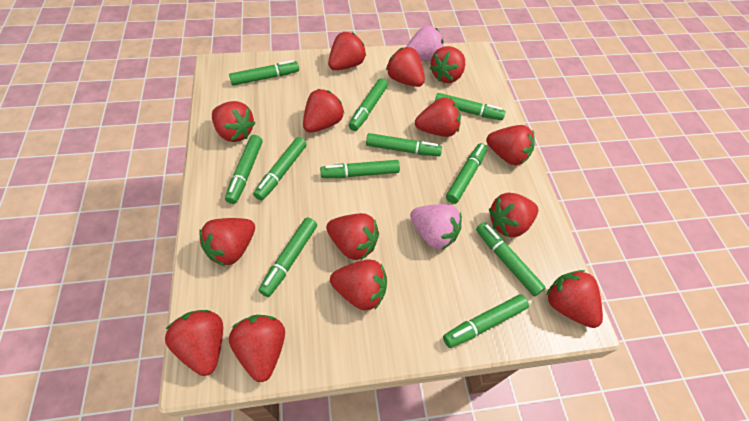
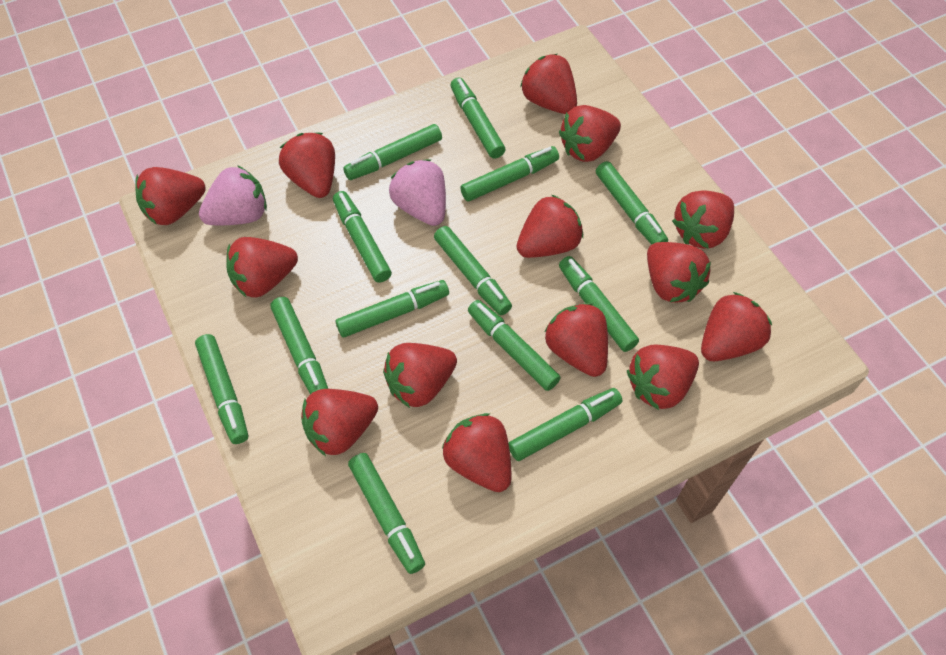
green marker: 11 -> 13

